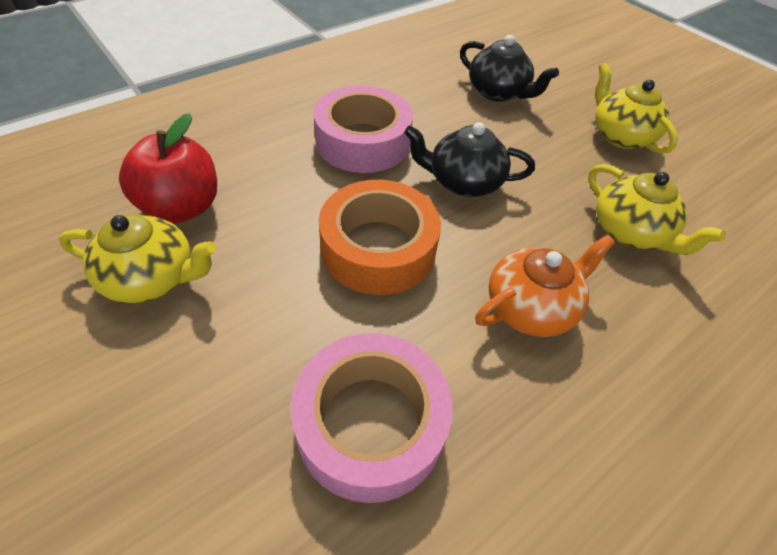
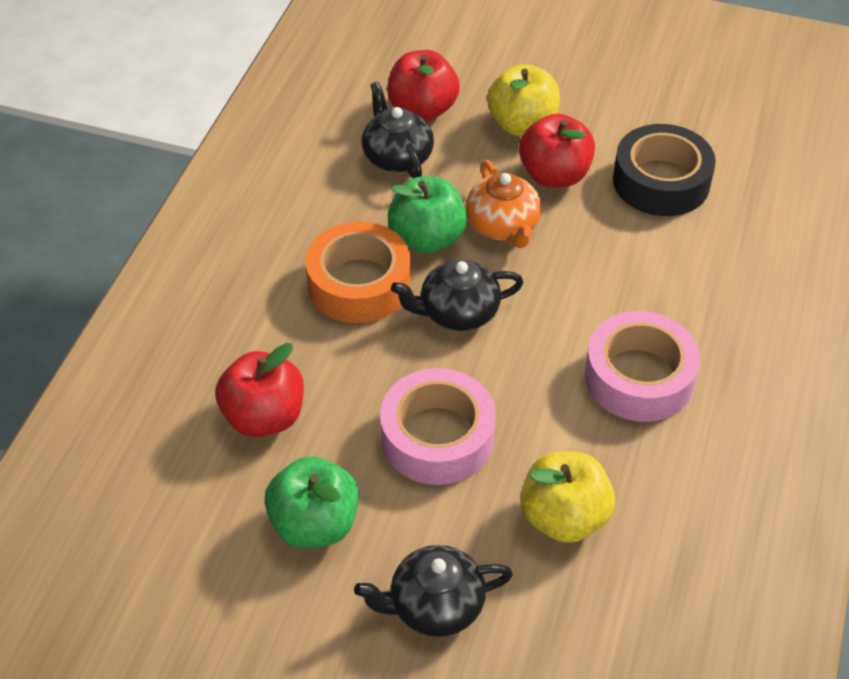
black tape: 0 -> 1
black teapot: 2 -> 3
green apple: 0 -> 2
red apple: 1 -> 3
yellow apple: 0 -> 2
yellow teapot: 3 -> 0

